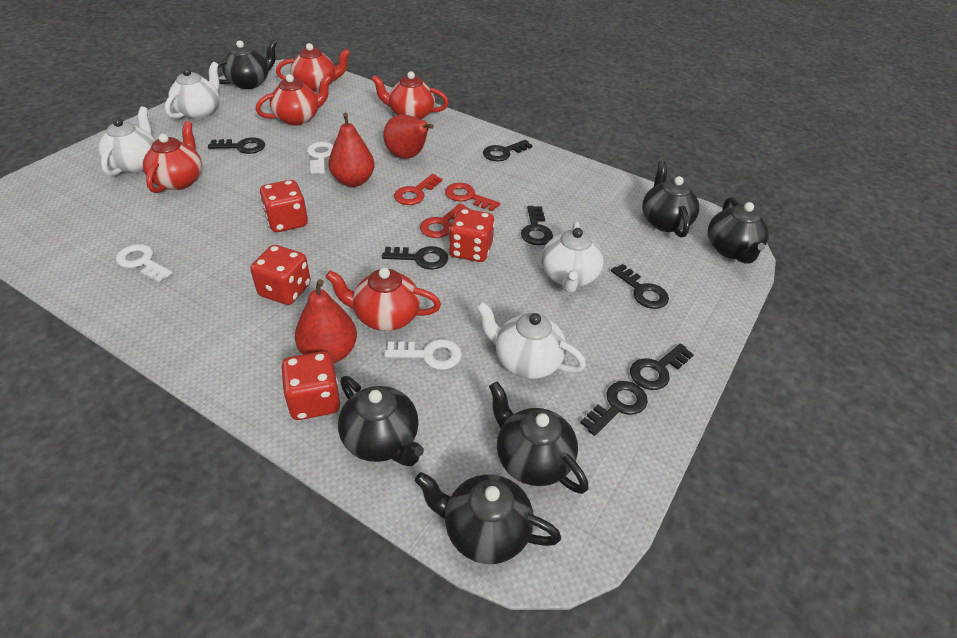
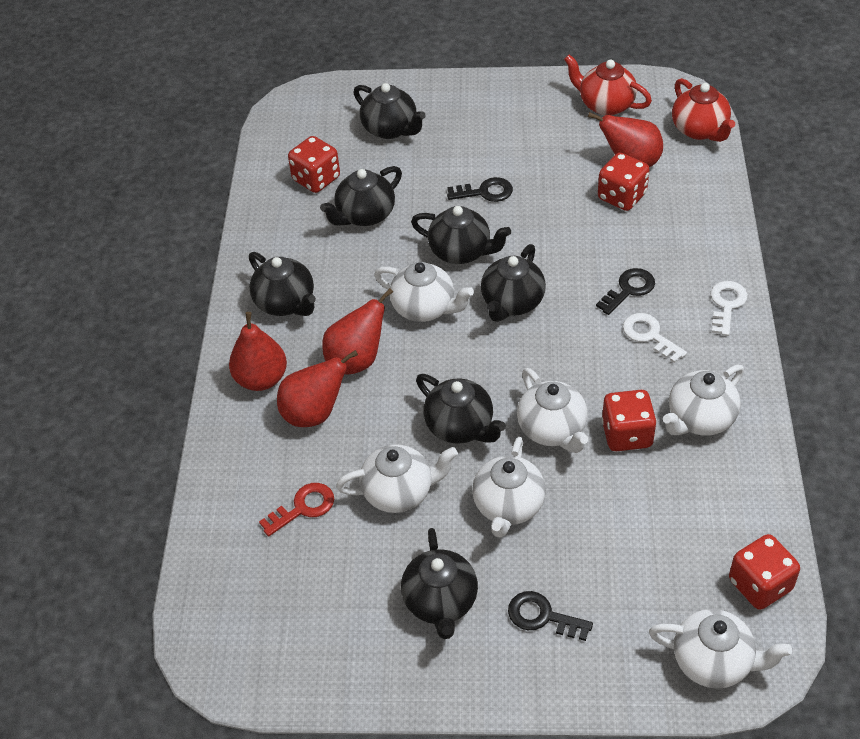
black key: 7 -> 3
black teapot: 6 -> 7
red key: 3 -> 1
red pear: 3 -> 4
red teapot: 5 -> 2
white key: 3 -> 2
white teapot: 4 -> 6

